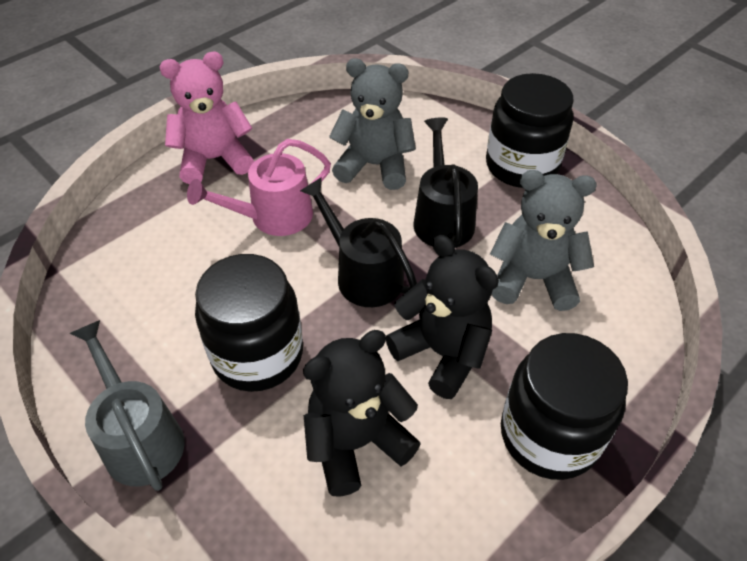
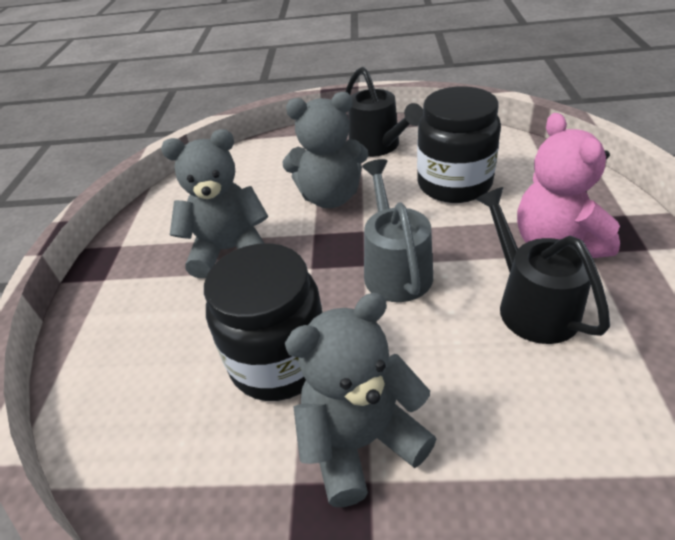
black jar: 3 -> 2
black teddy bear: 2 -> 0
grey teddy bear: 2 -> 3
pink watering can: 1 -> 0

